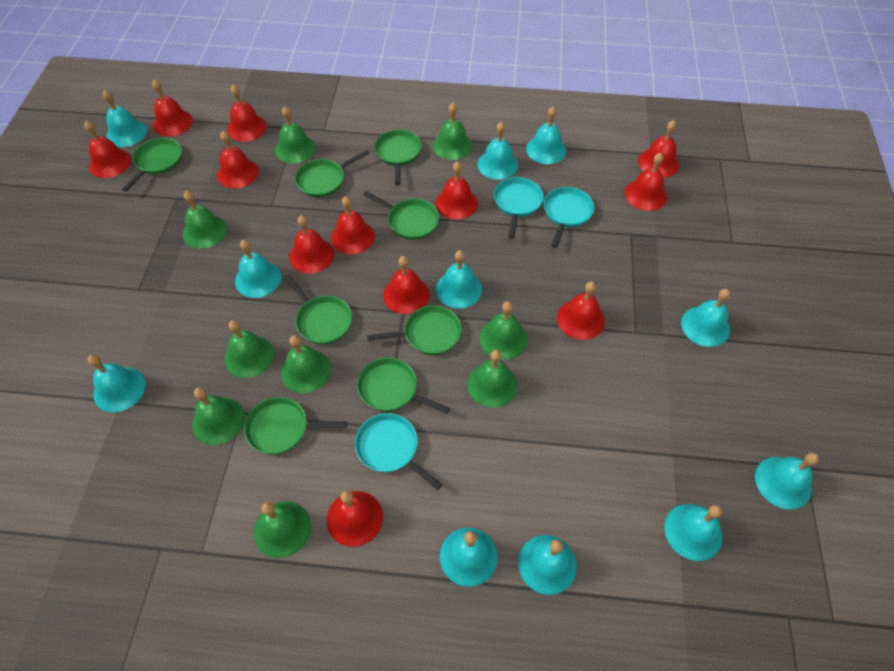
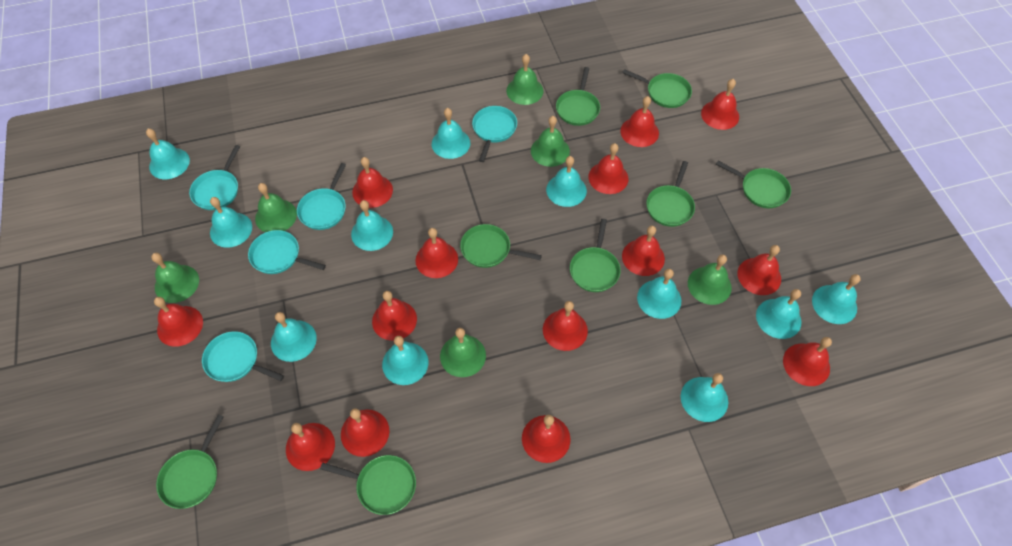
green bell: 9 -> 6
red bell: 12 -> 14
turquoise pan: 3 -> 5

